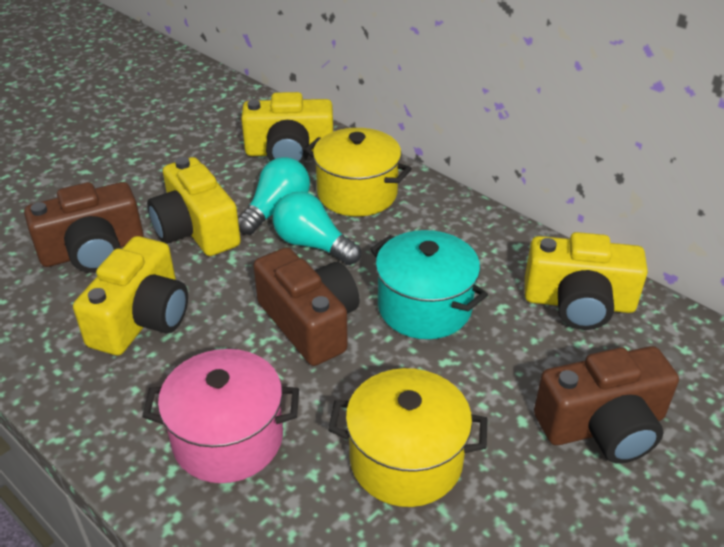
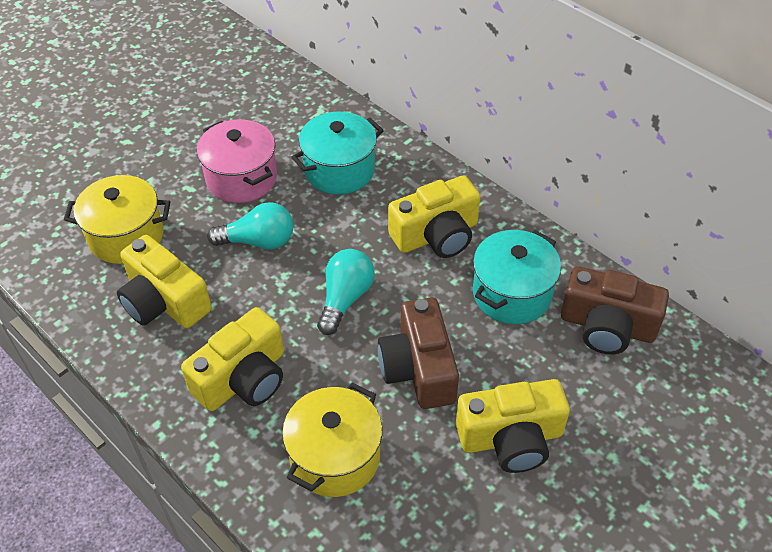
brown camera: 3 -> 2
turquoise pot: 1 -> 2

